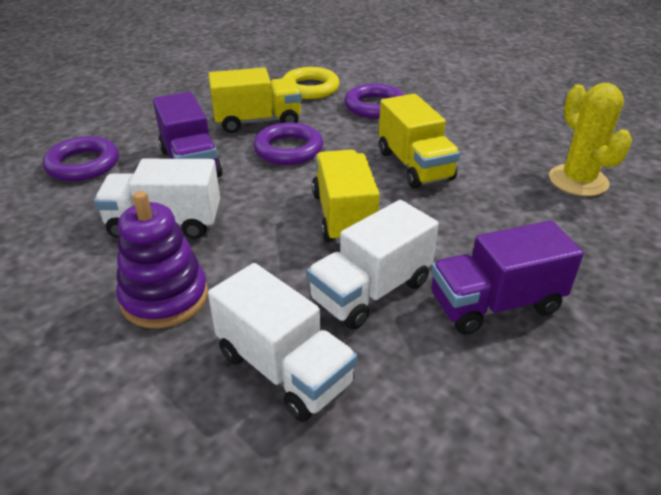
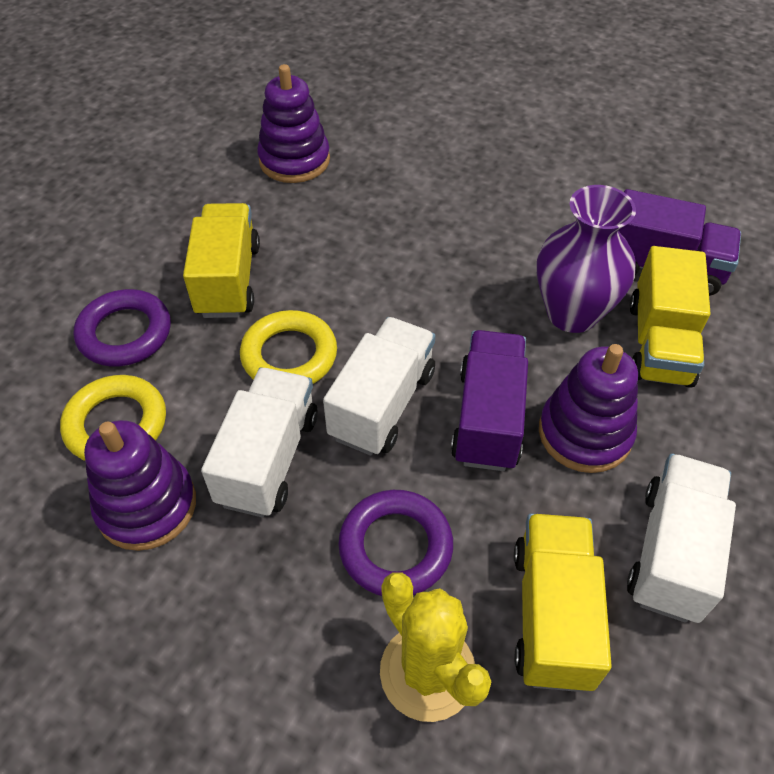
purple ring: 3 -> 2
purple stacking toy: 1 -> 3
purple vase: 0 -> 1
yellow ring: 1 -> 2

